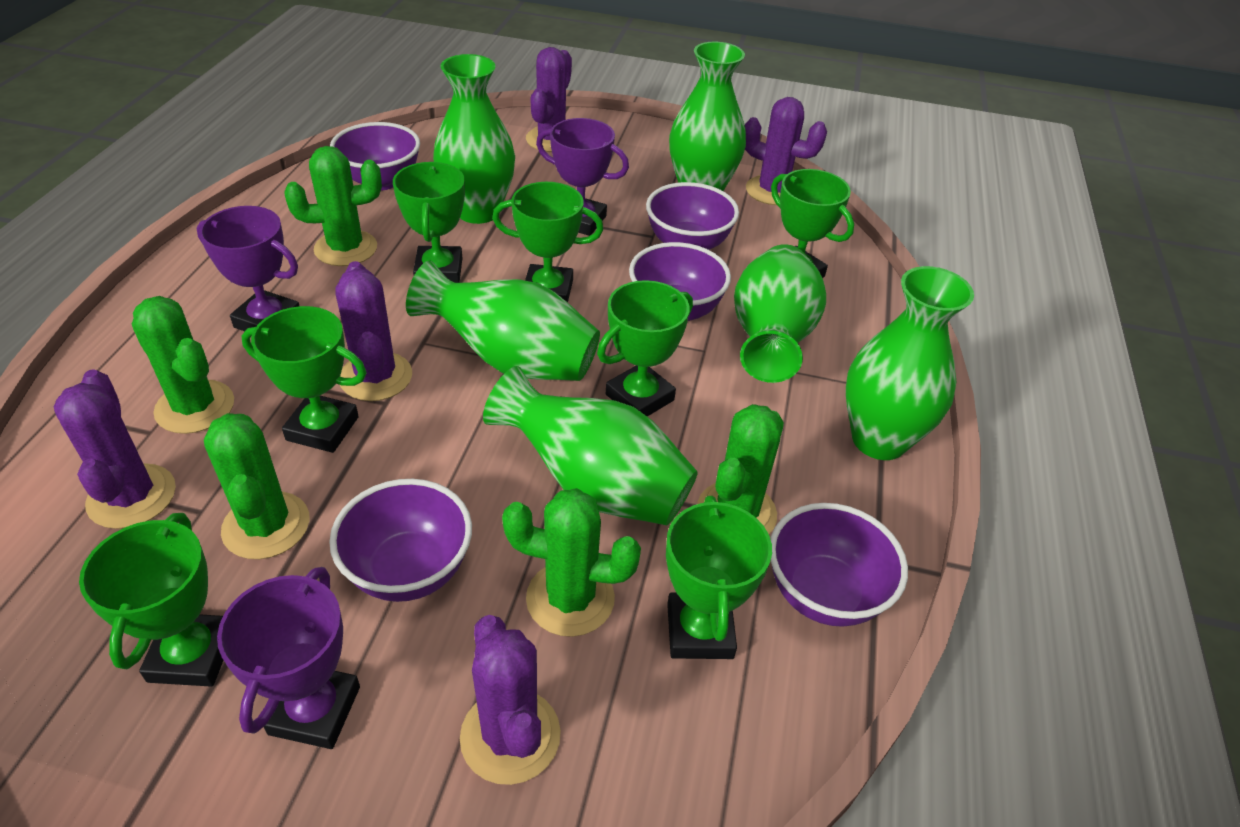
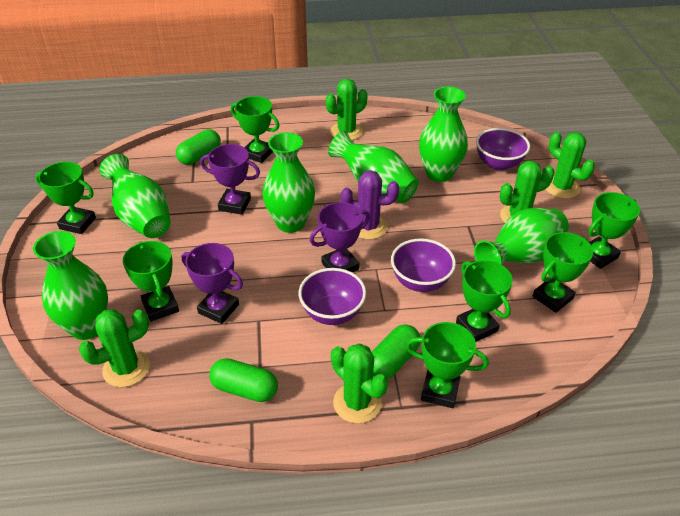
green capsule: 0 -> 3
purple bowl: 5 -> 3
purple cactus: 5 -> 1

